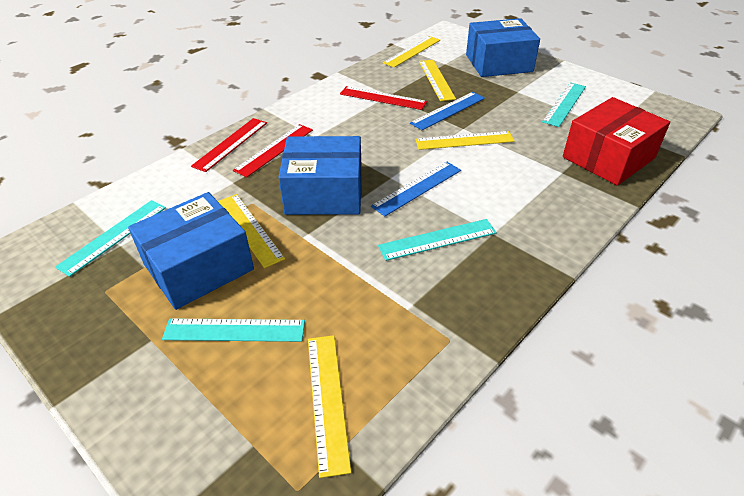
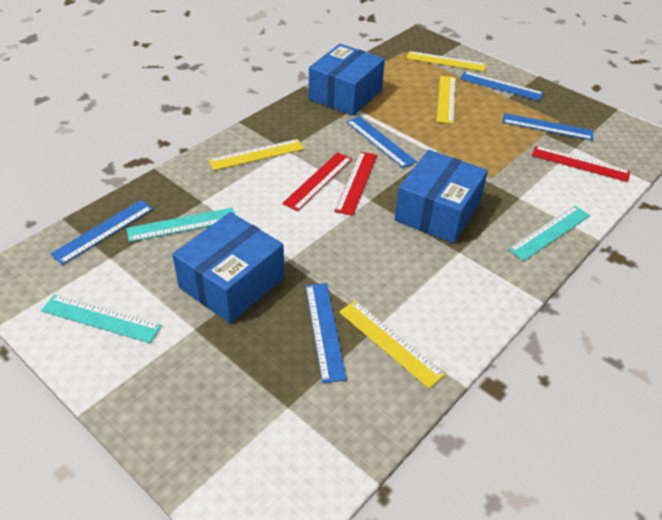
blue ruler: 2 -> 5
red box: 1 -> 0
turquoise ruler: 4 -> 3
yellow ruler: 5 -> 4

